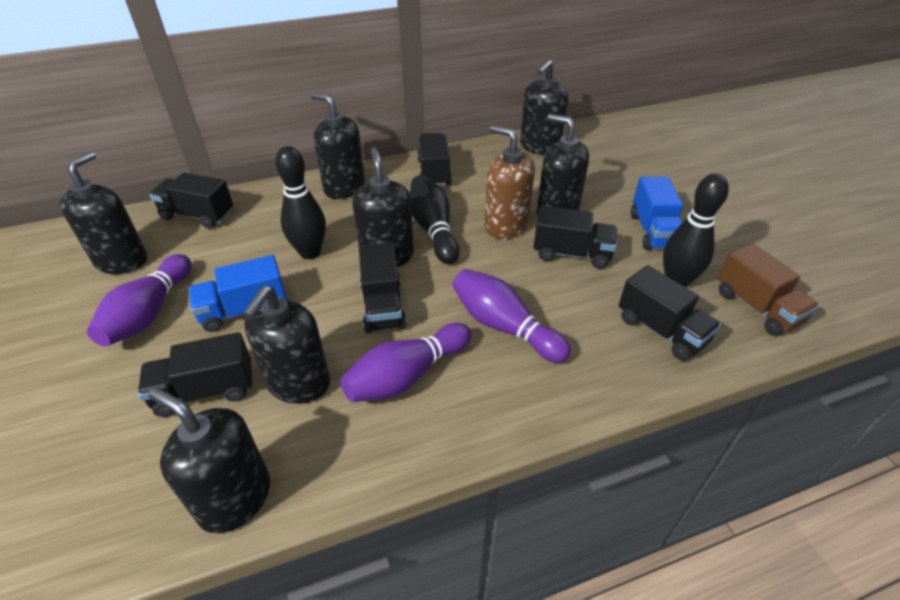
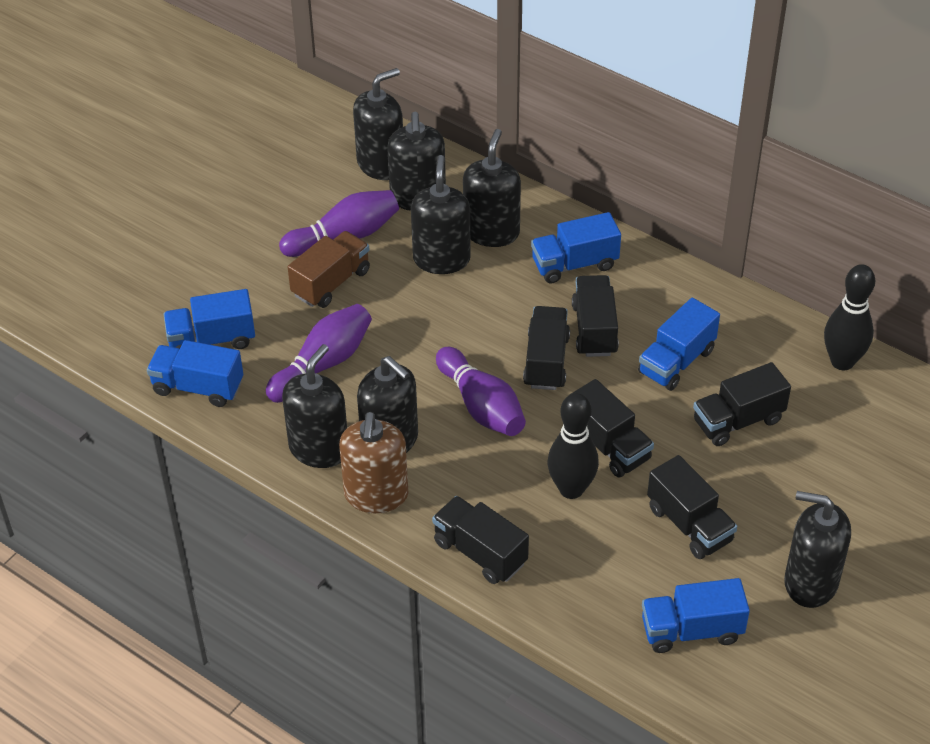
black bowling pin: 3 -> 2
blue truck: 2 -> 5

